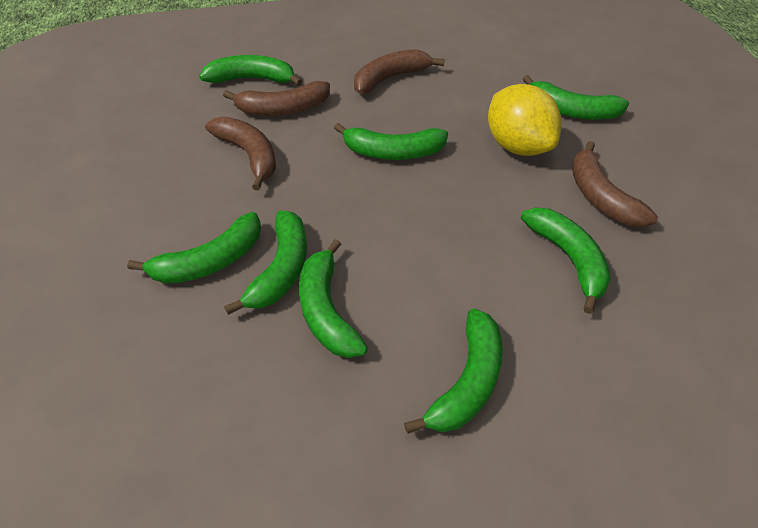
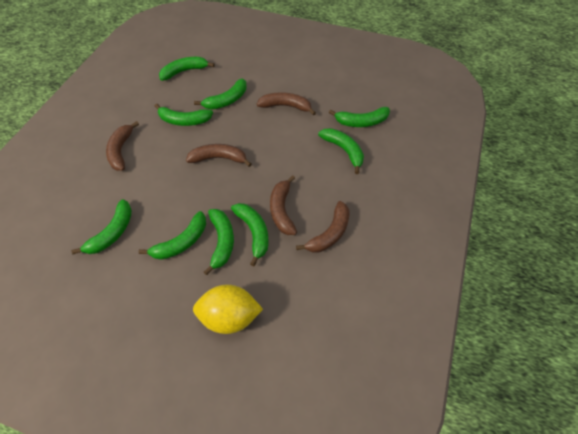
brown banana: 4 -> 5
green banana: 8 -> 9

